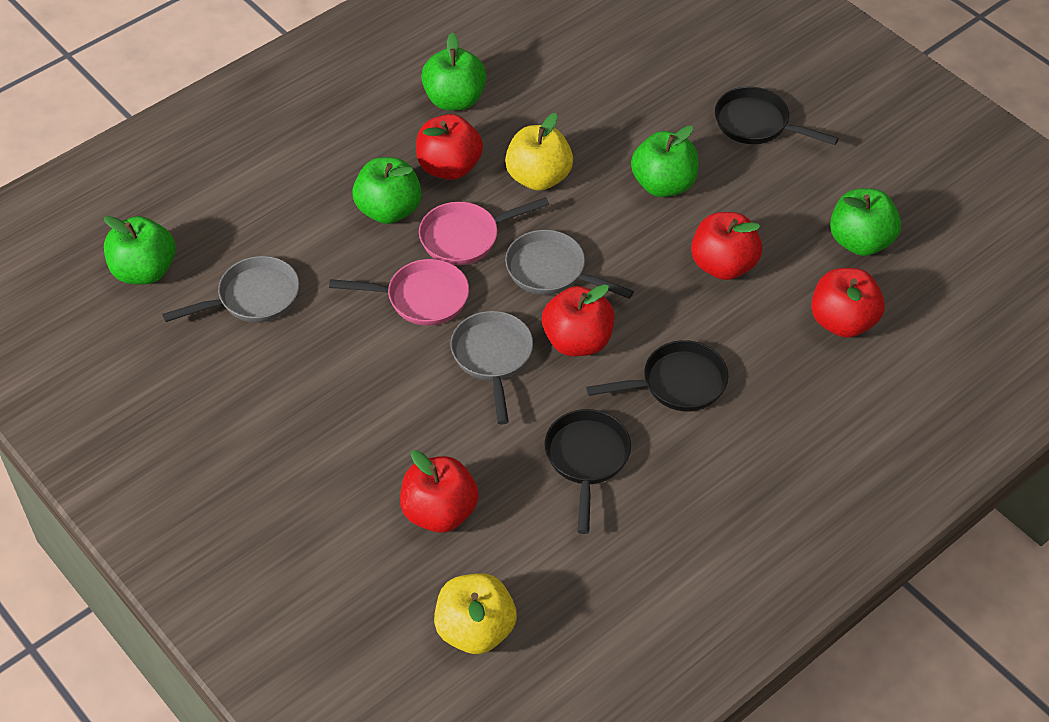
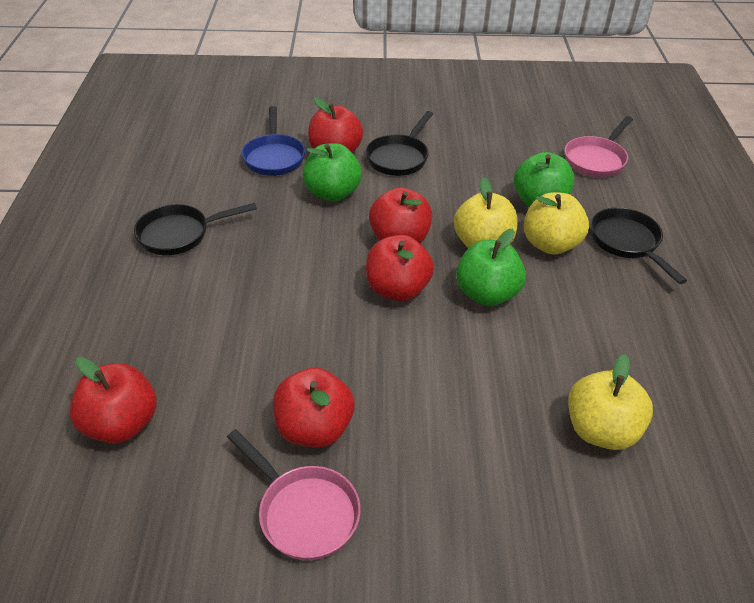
blue pan: 0 -> 1
green apple: 5 -> 3
grey pan: 3 -> 0
yellow apple: 2 -> 3

